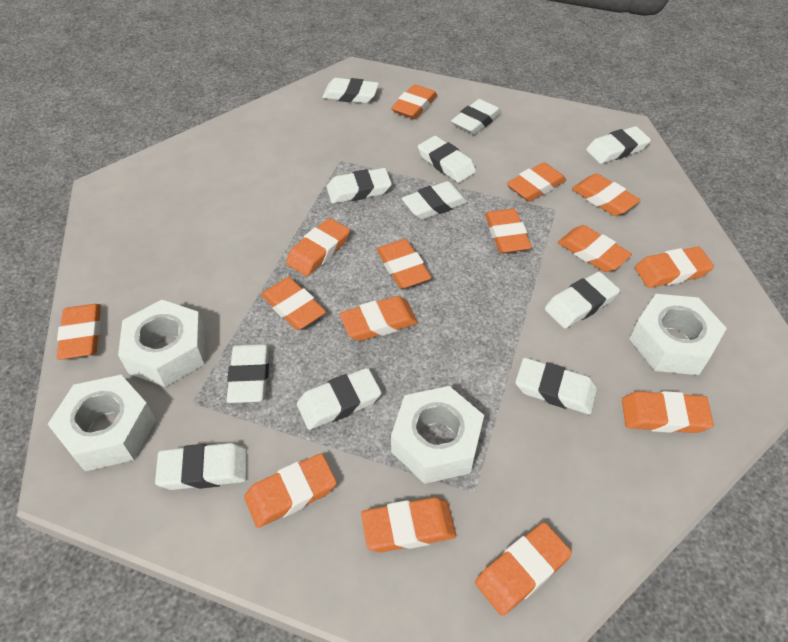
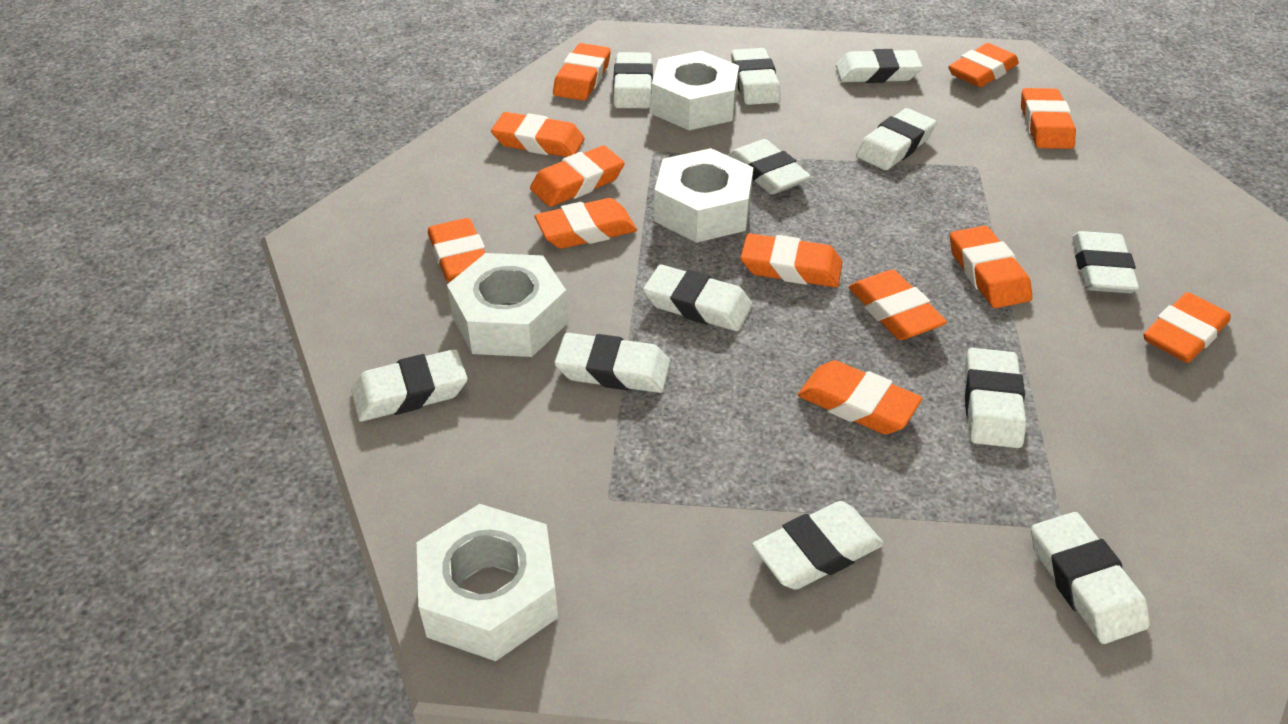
orange eraser: 15 -> 12
white eraser: 11 -> 12

